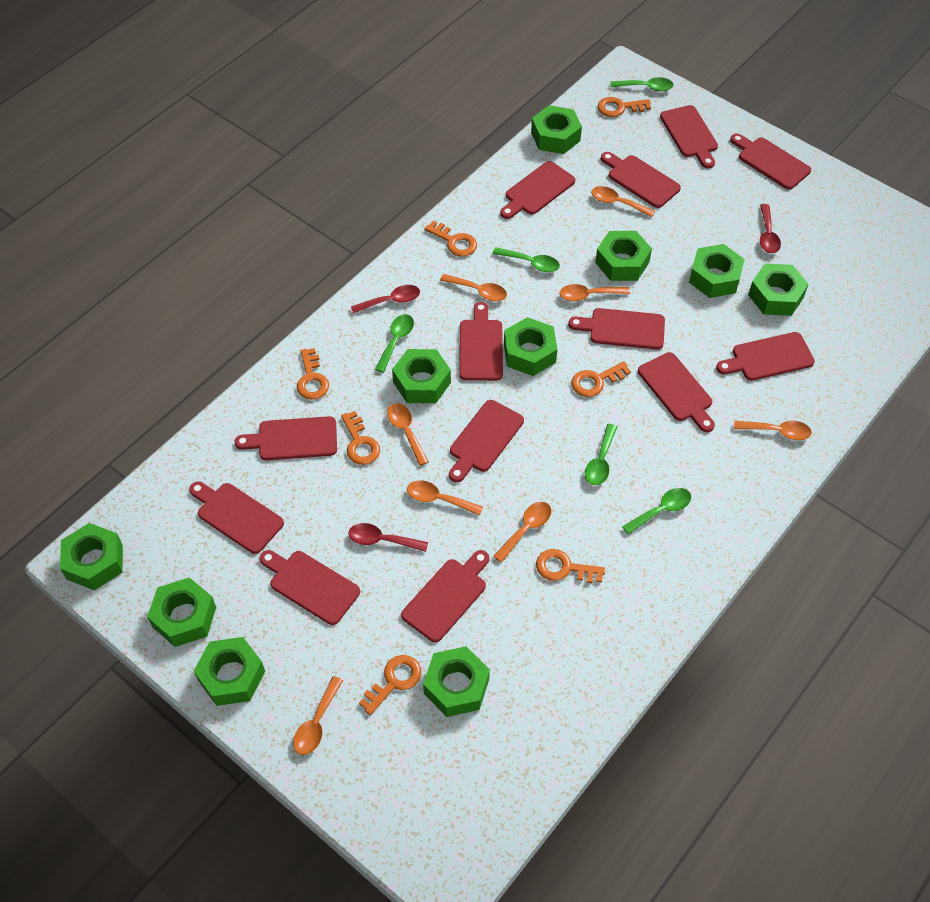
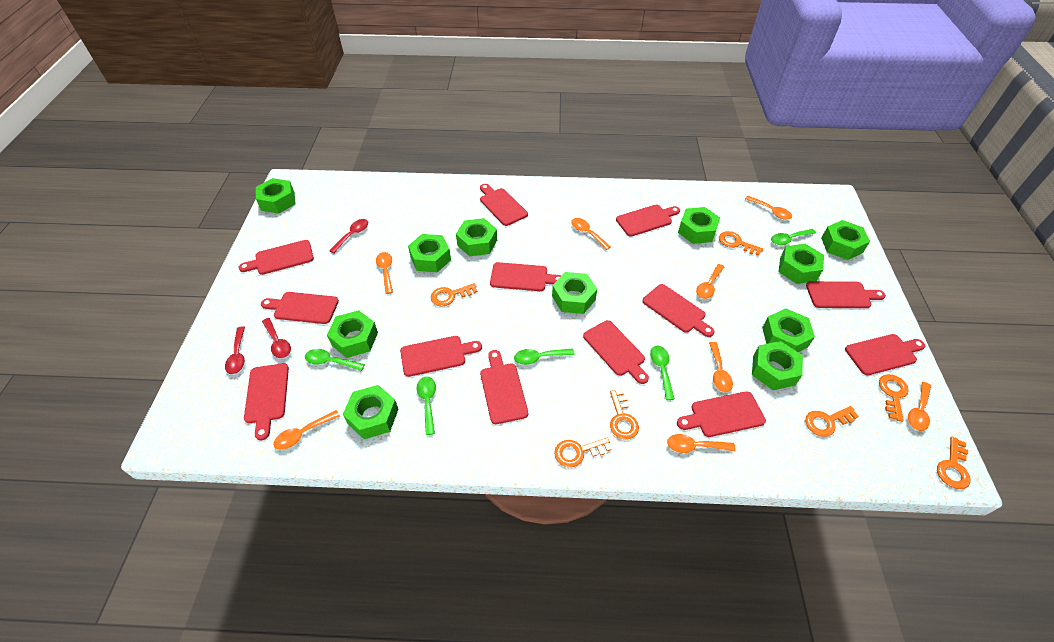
green nut: 10 -> 11

